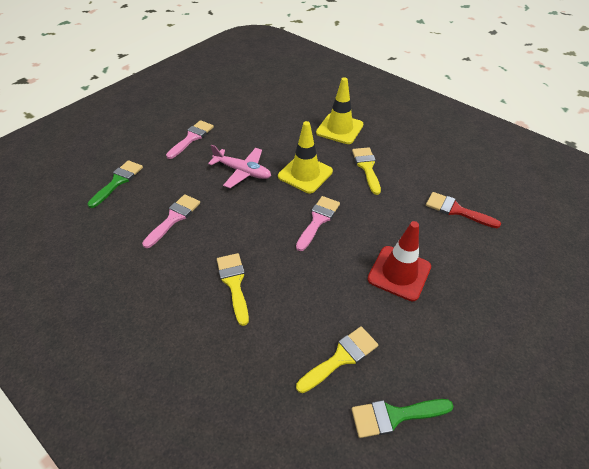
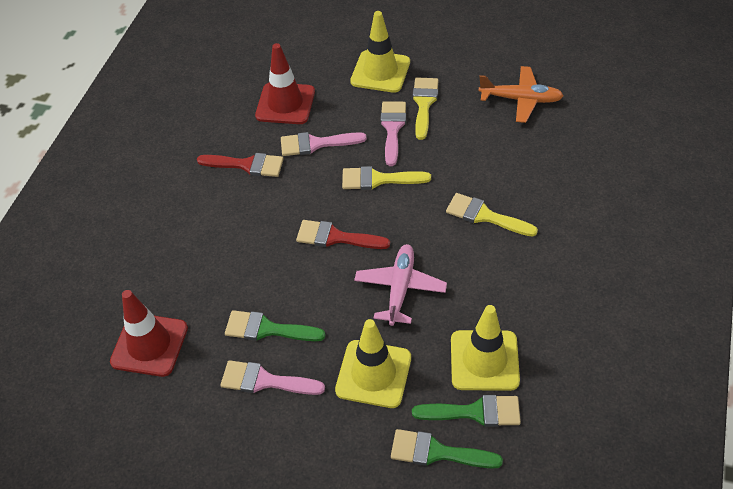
green brush: 2 -> 3
orange plane: 0 -> 1
red brush: 1 -> 2
red traffic cone: 1 -> 2
yellow traffic cone: 2 -> 3

